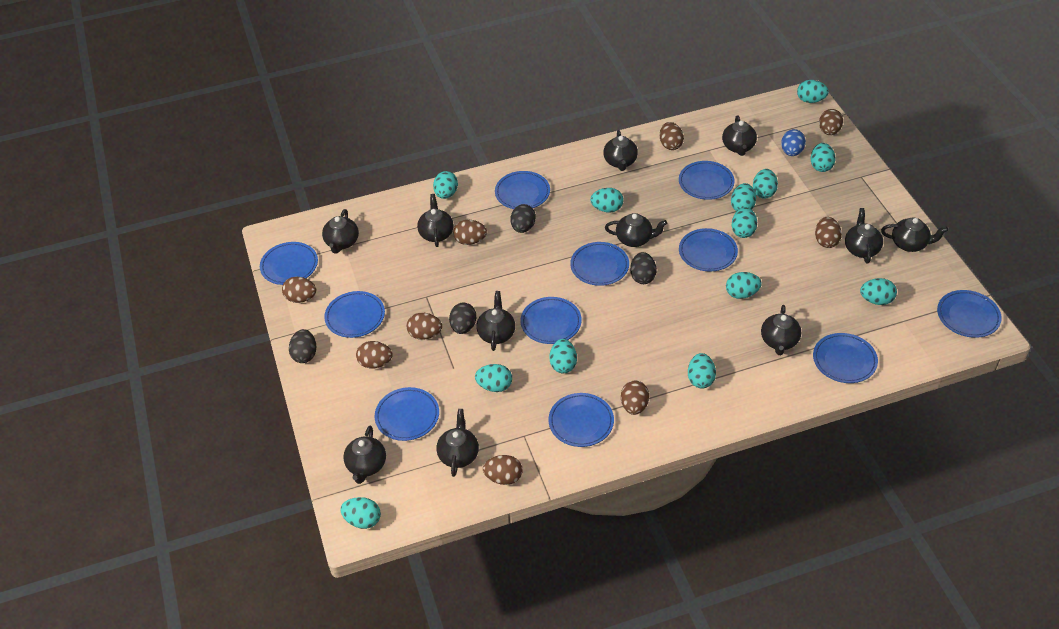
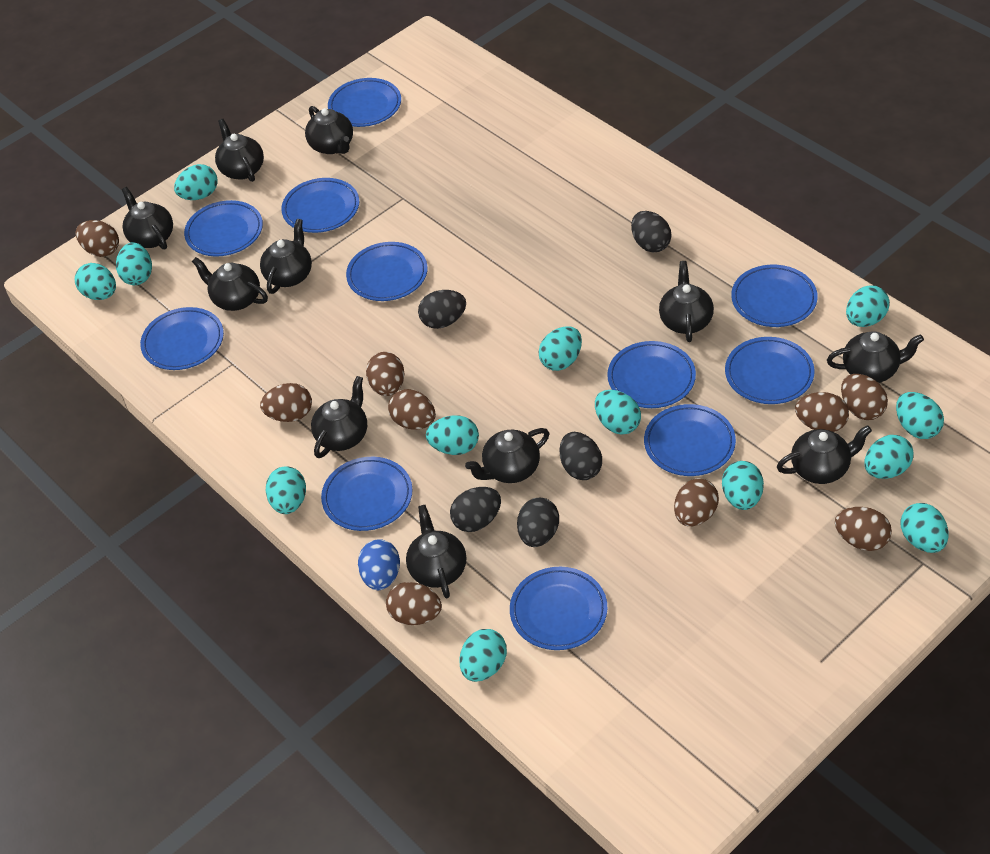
black egg: 4 -> 5

